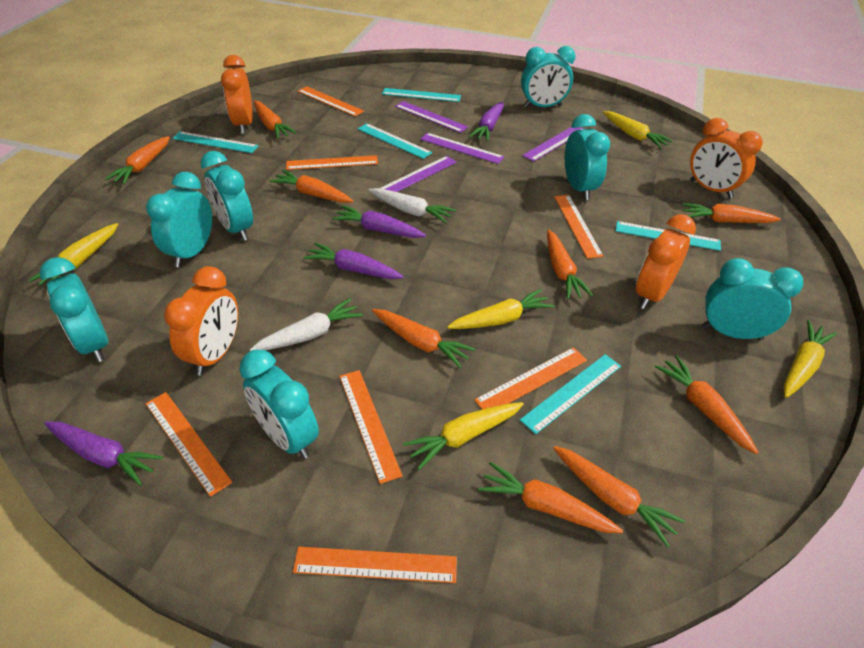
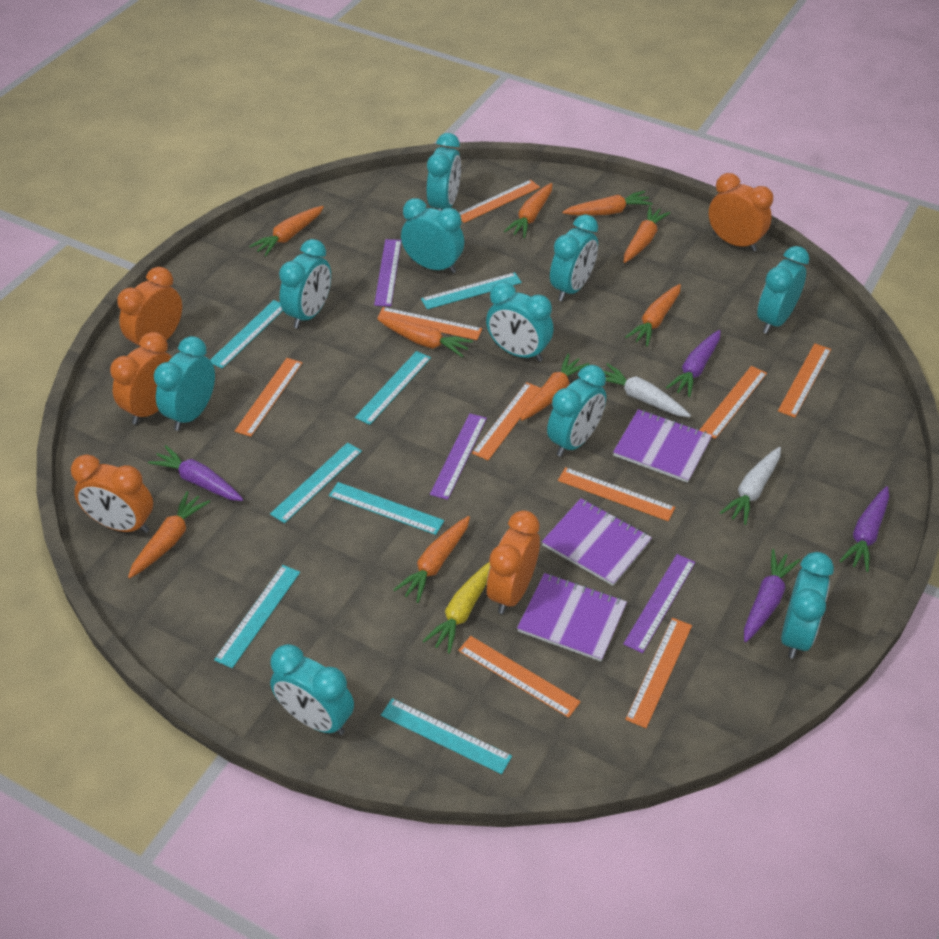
orange clock: 4 -> 5
orange ruler: 7 -> 9
purple notebook: 0 -> 3
purple ruler: 4 -> 3
turquoise clock: 7 -> 10
turquoise ruler: 5 -> 7
yellow carrot: 5 -> 1

